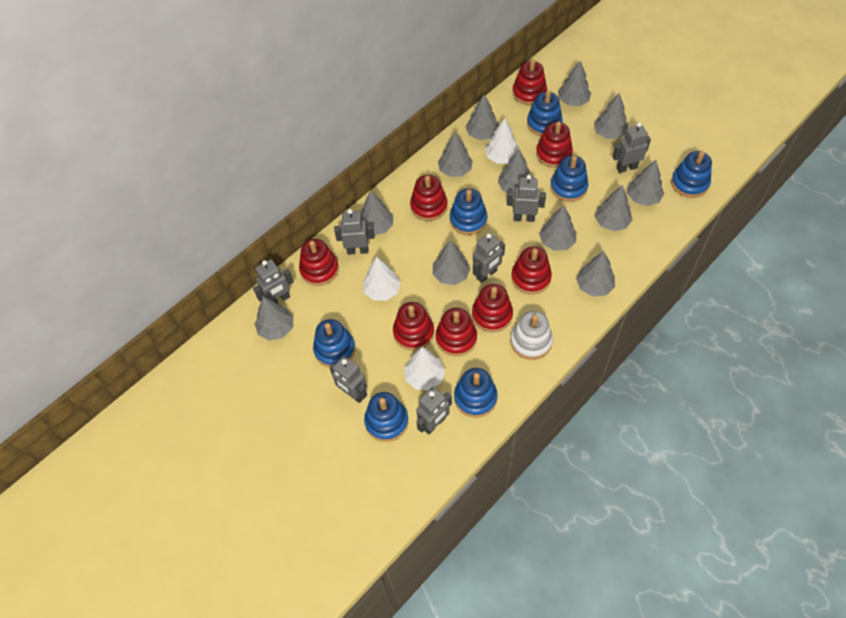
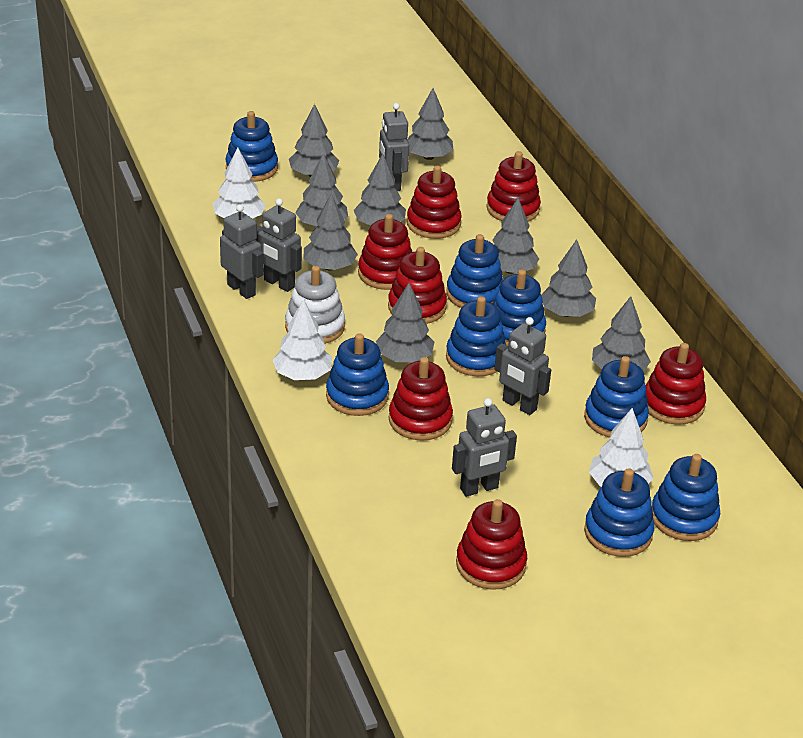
blue stacking toy: 7 -> 8
grey robot: 7 -> 5
grey tree: 12 -> 9
red stacking toy: 8 -> 7

